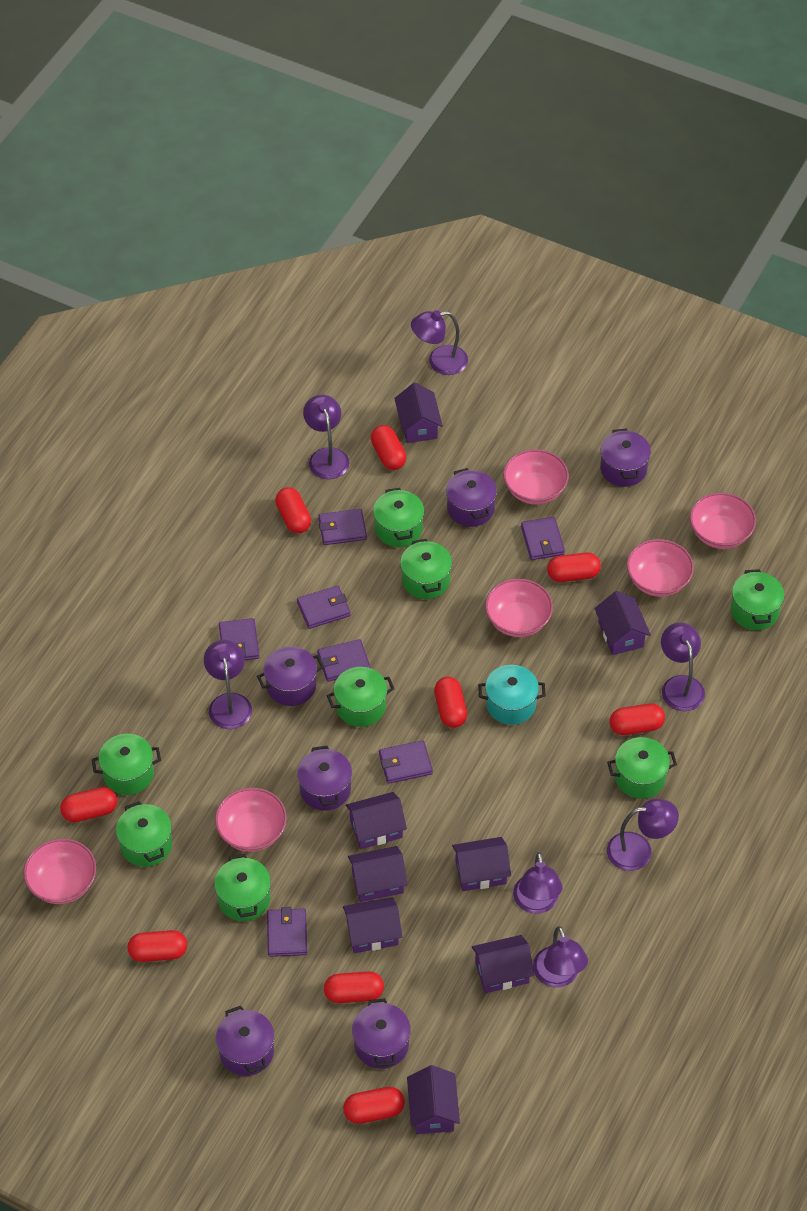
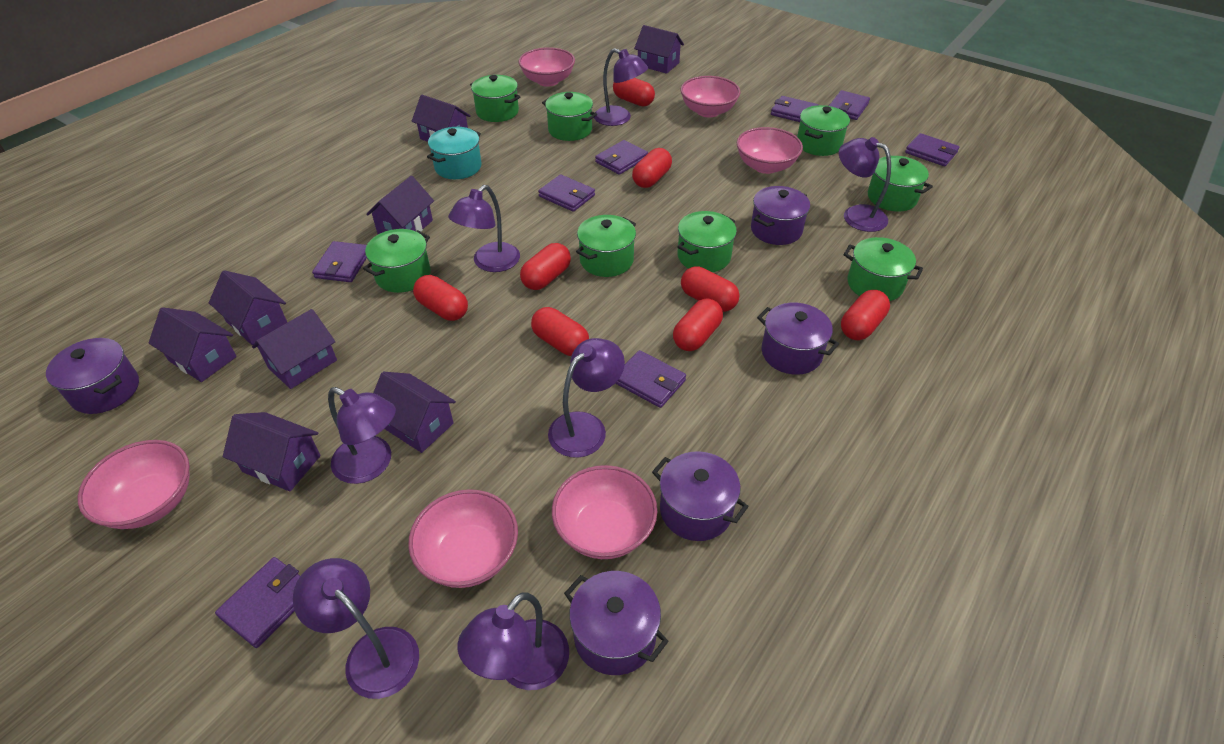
purple pot: 6 -> 5
purple wallet: 7 -> 8
red capsule: 9 -> 8

